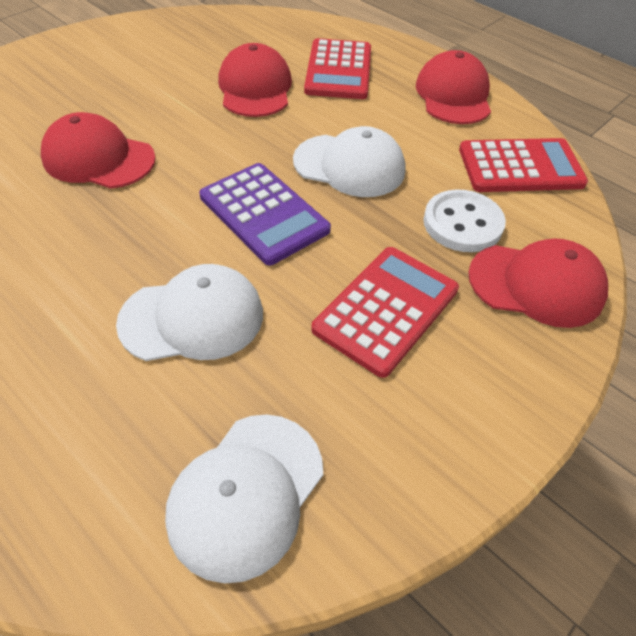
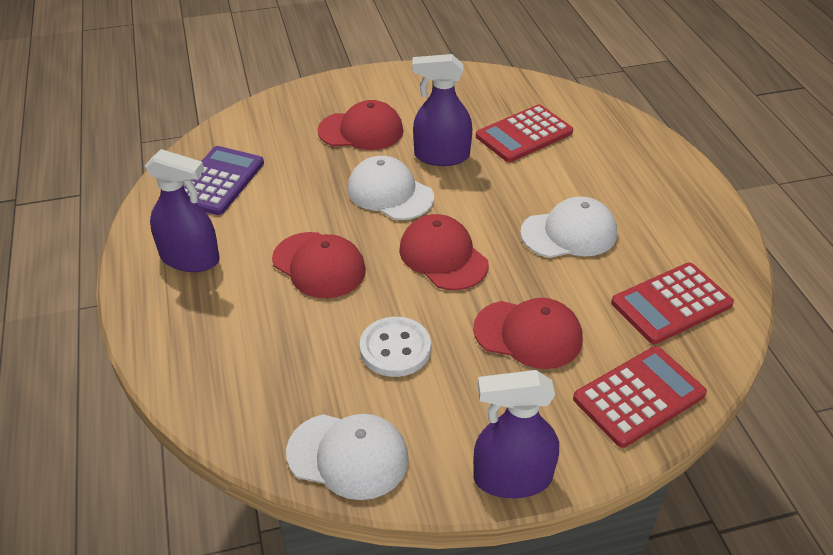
purple spray bottle: 0 -> 3

